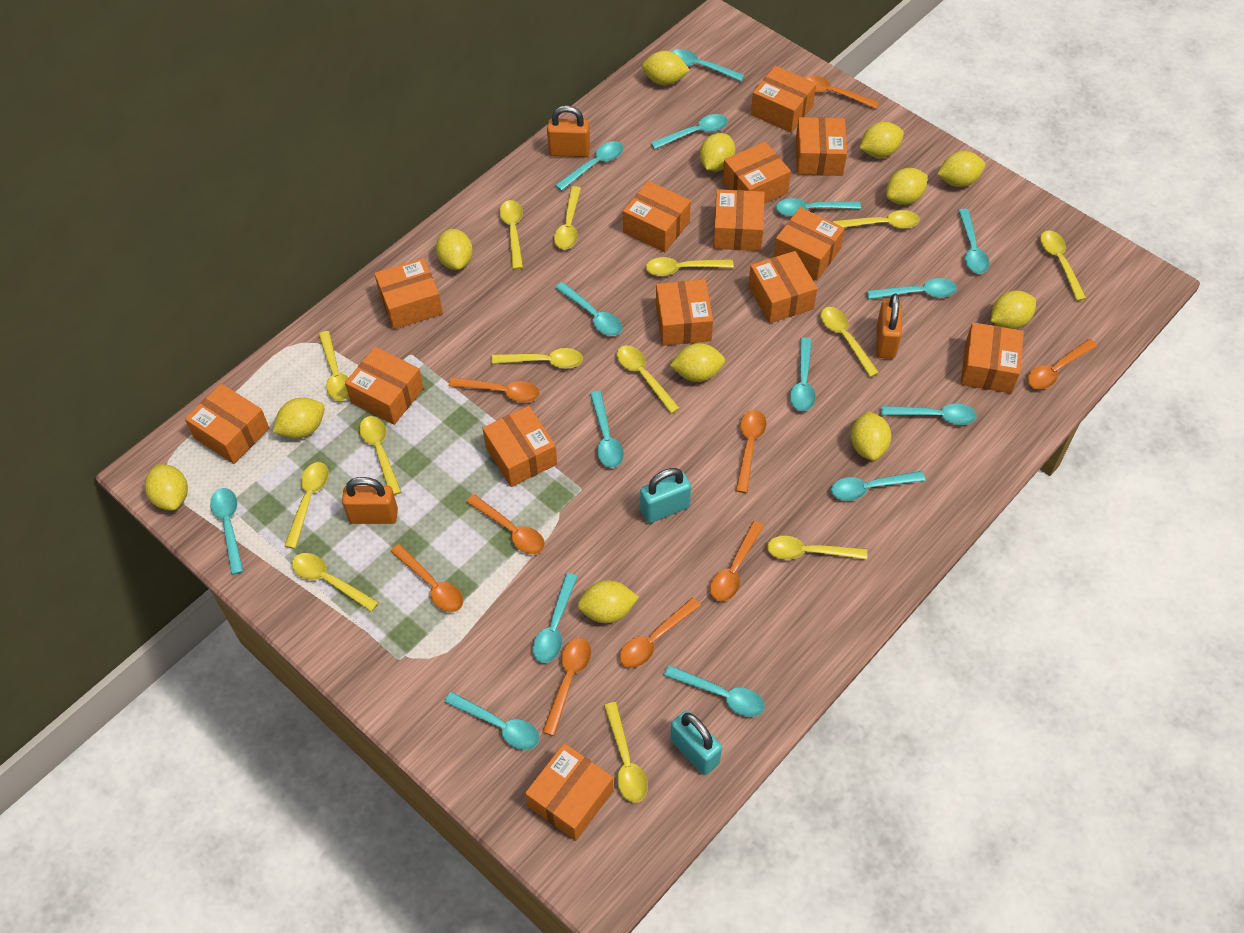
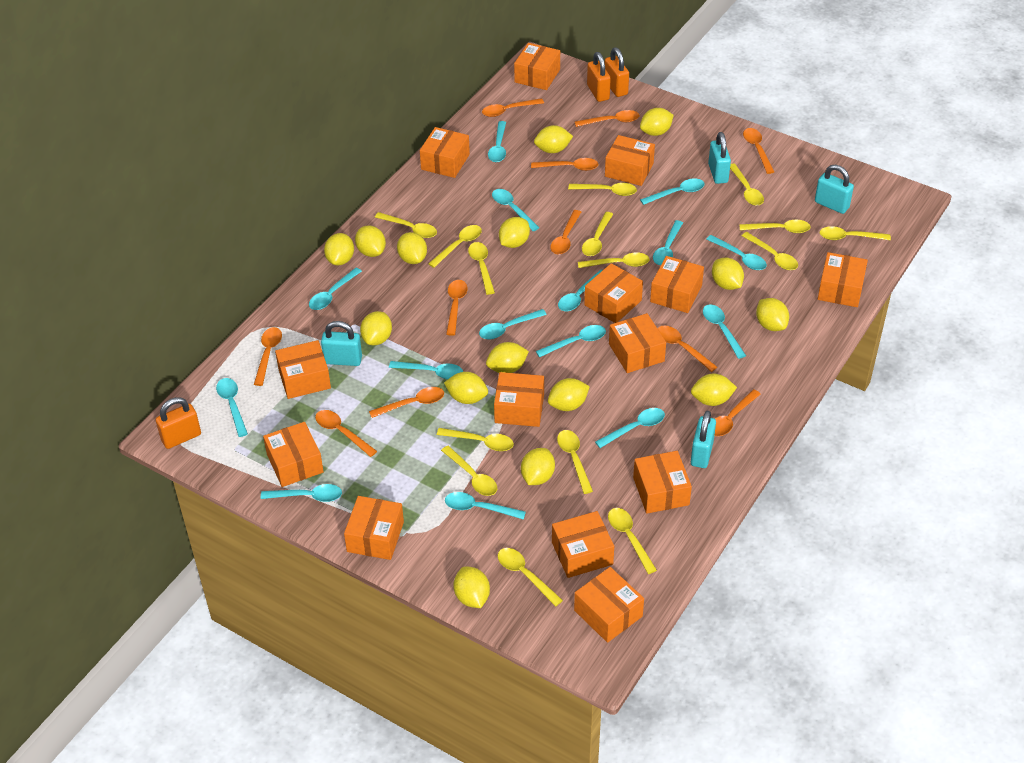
orange spoon: 9 -> 11
turquoise padlock: 2 -> 4
yellow lemon: 12 -> 15
yellow spoon: 14 -> 15

